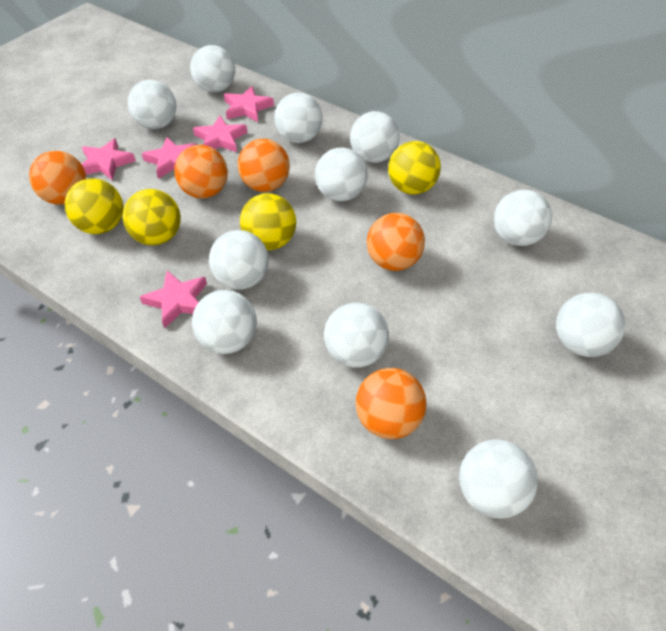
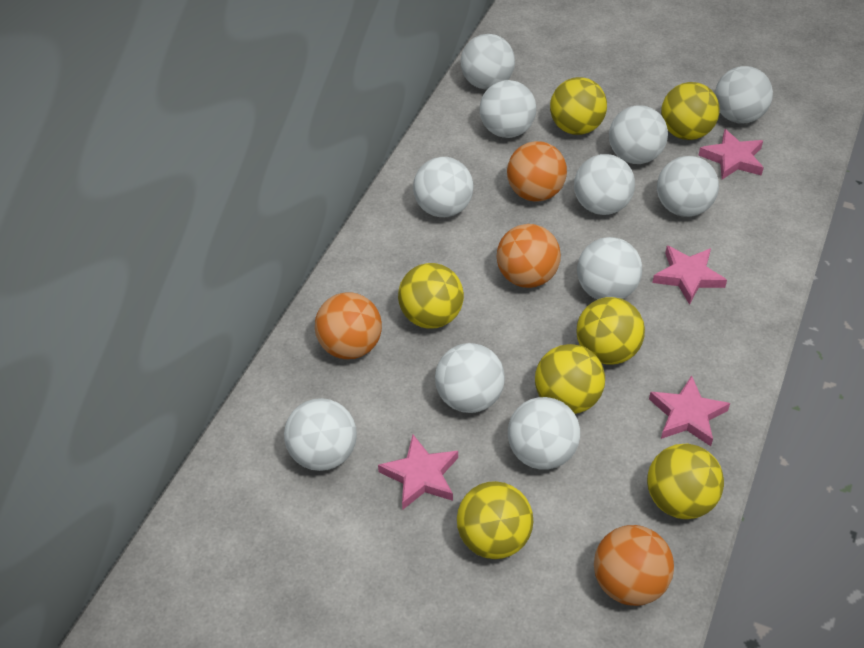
orange ball: 5 -> 4
pink star: 5 -> 4
yellow ball: 4 -> 7

